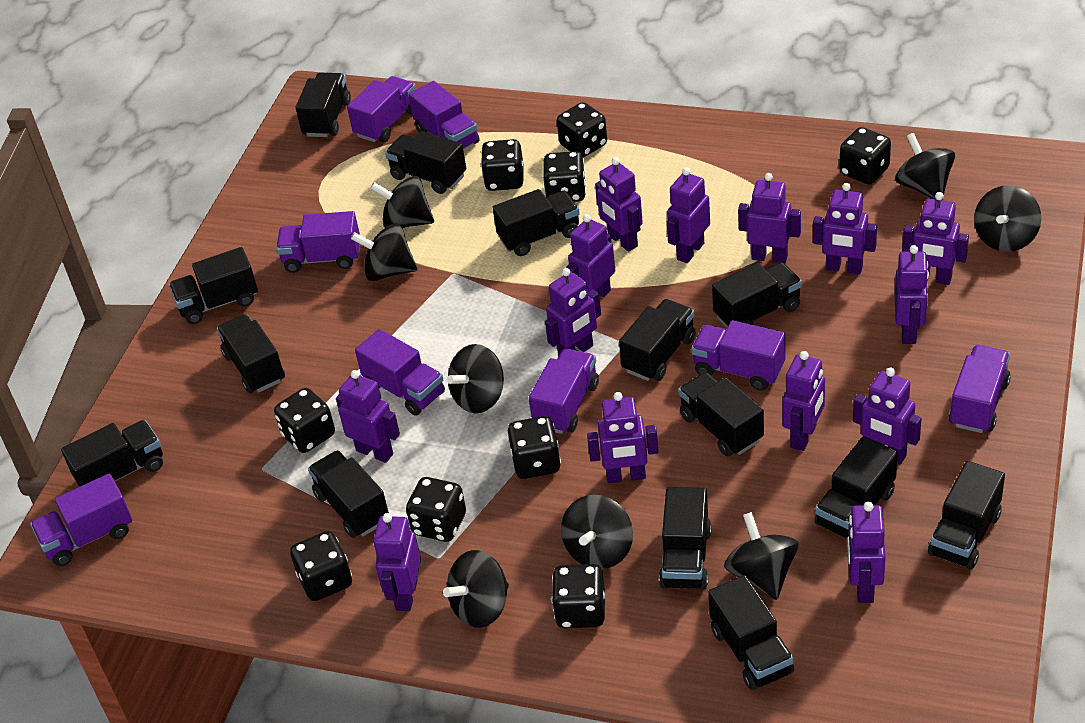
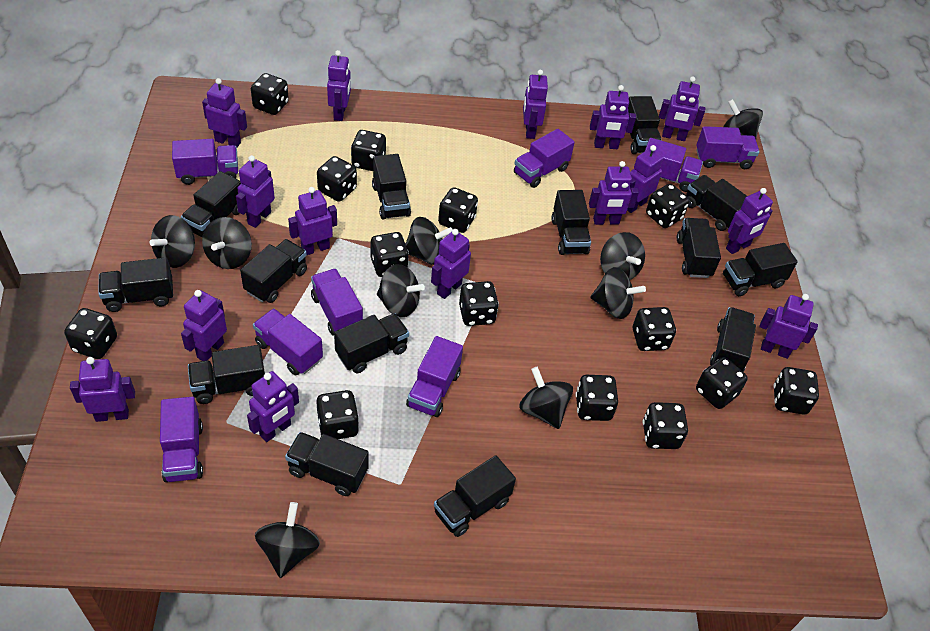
black dice: 9 -> 14
black spinning top: 8 -> 9
purple robot: 14 -> 15

